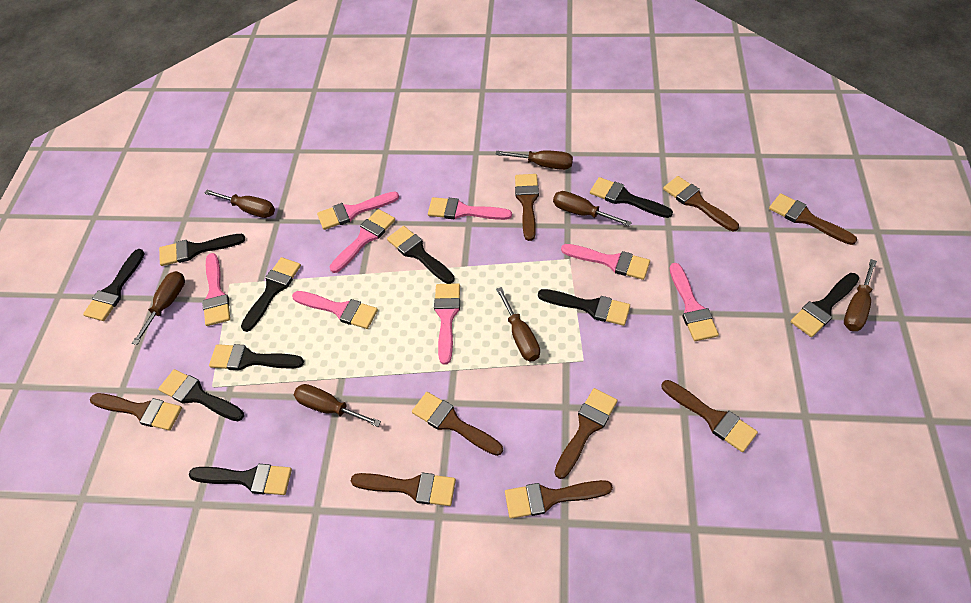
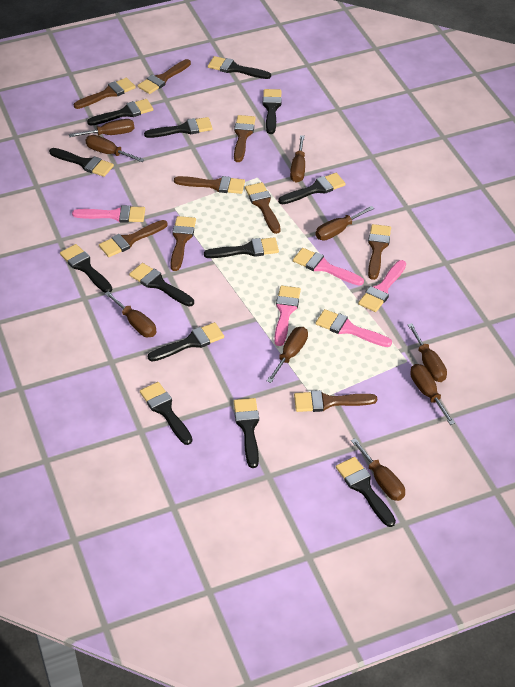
black brush: 10 -> 13
brown screwdriver: 7 -> 9
pink brush: 8 -> 5

